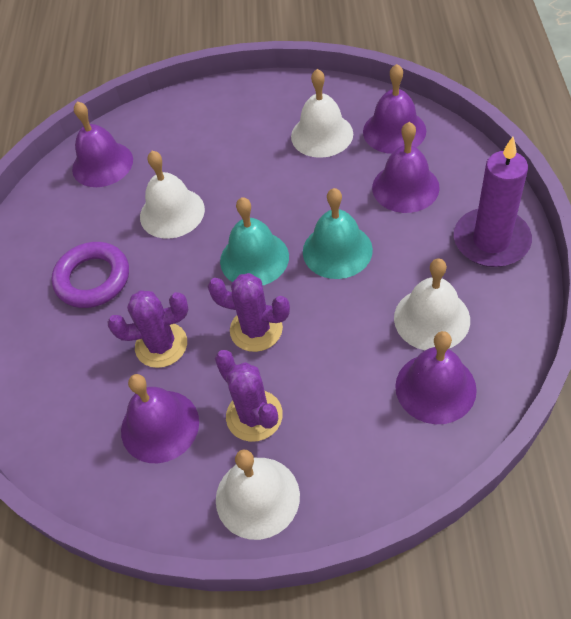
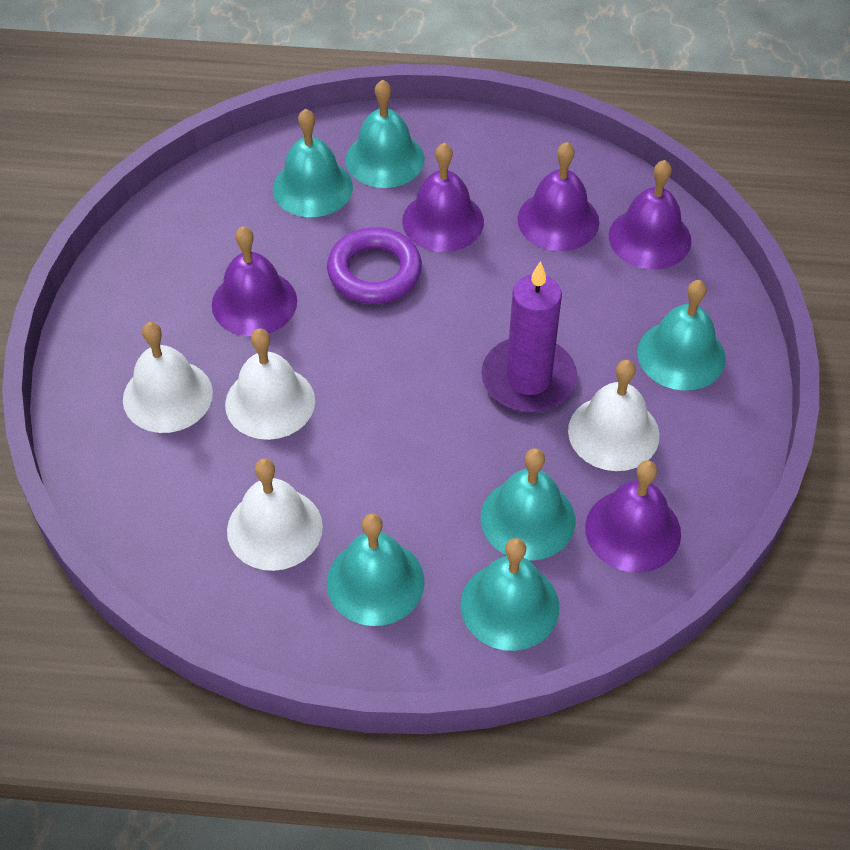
purple cactus: 3 -> 0
turquoise bell: 2 -> 6

